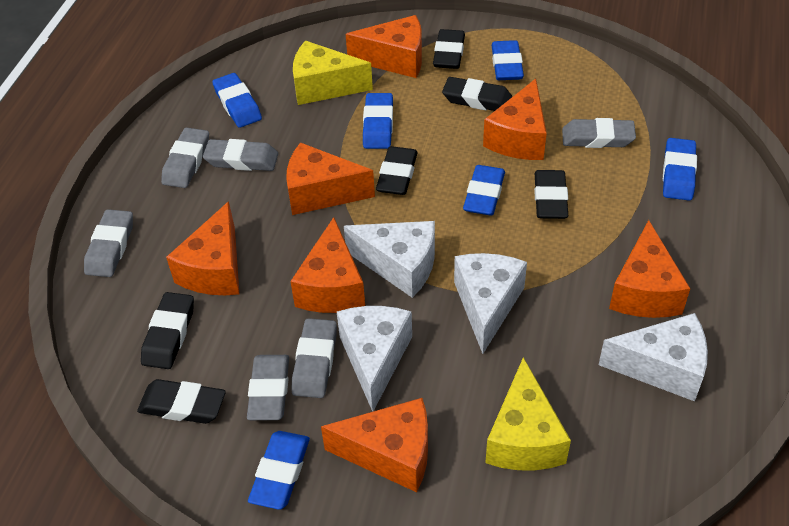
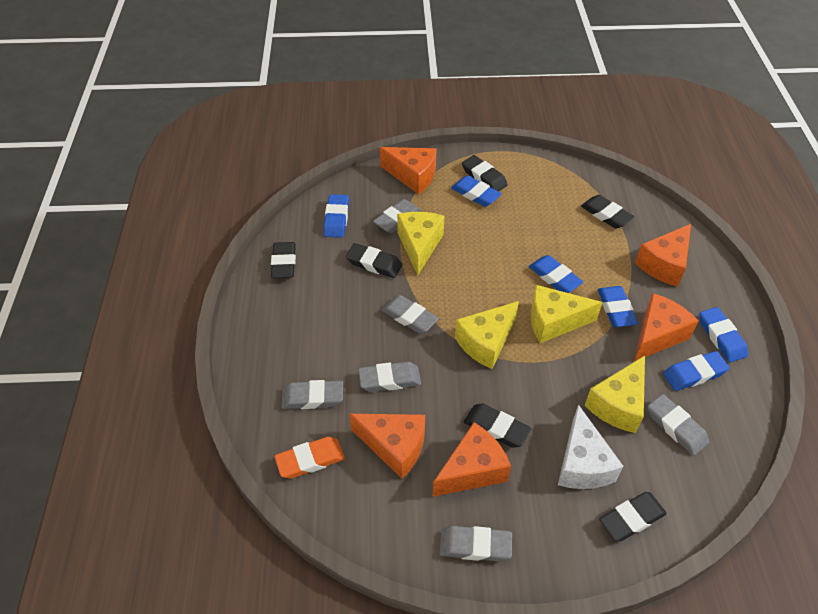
orange cheese: 7 -> 5
orange eraser: 0 -> 1
white cheese: 4 -> 1
yellow cheese: 2 -> 4

